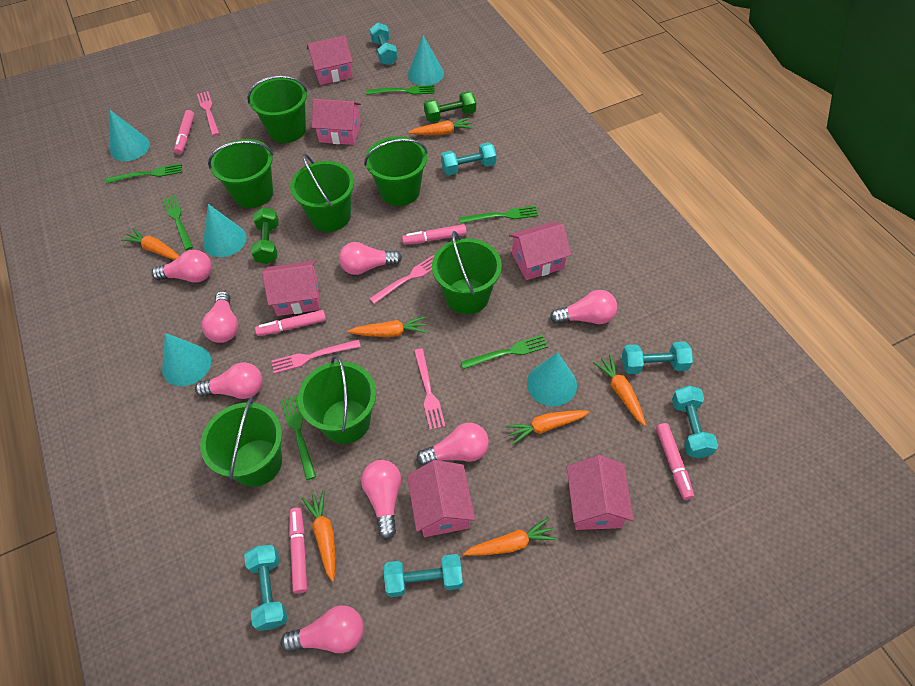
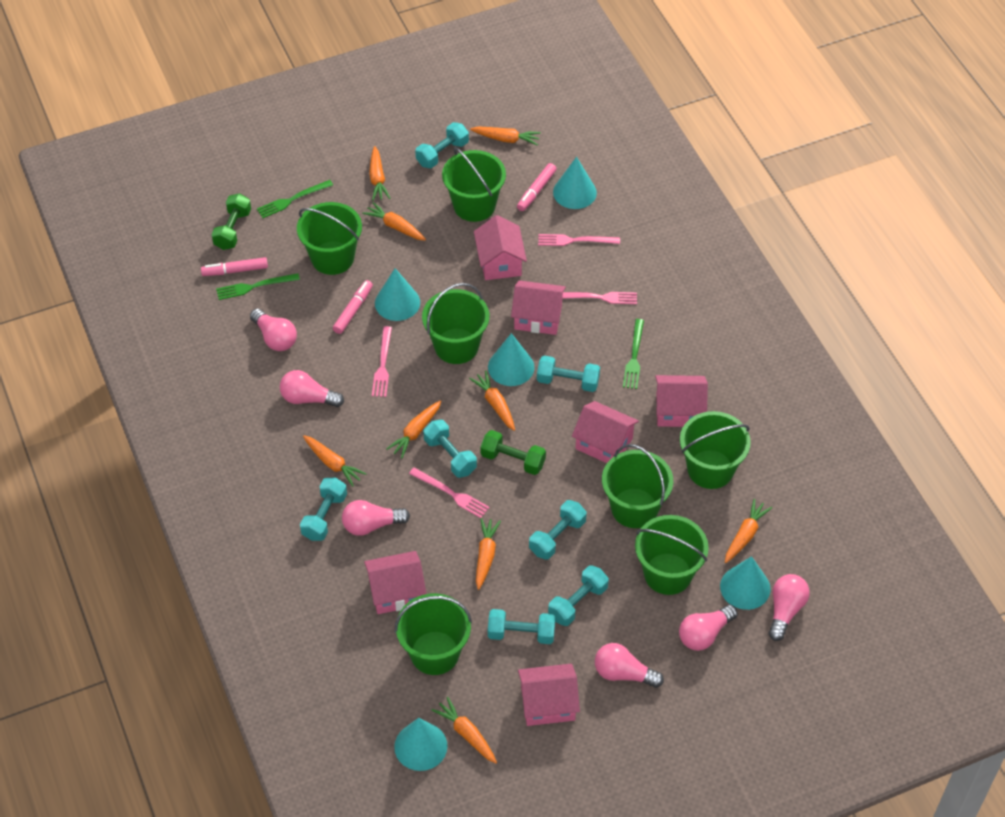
green fork: 6 -> 3
orange carrot: 7 -> 9
pink light bulb: 8 -> 6
pink marker: 5 -> 3
turquoise dumbbell: 6 -> 7

